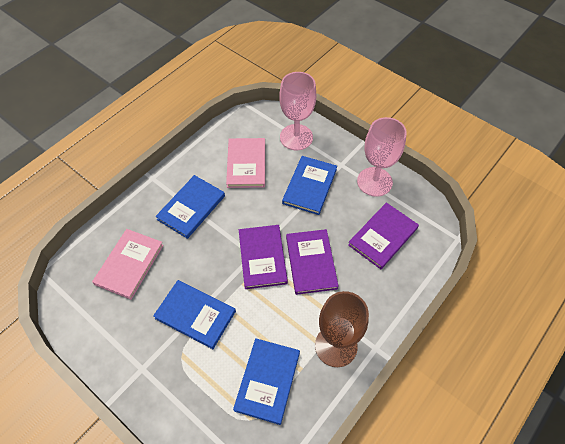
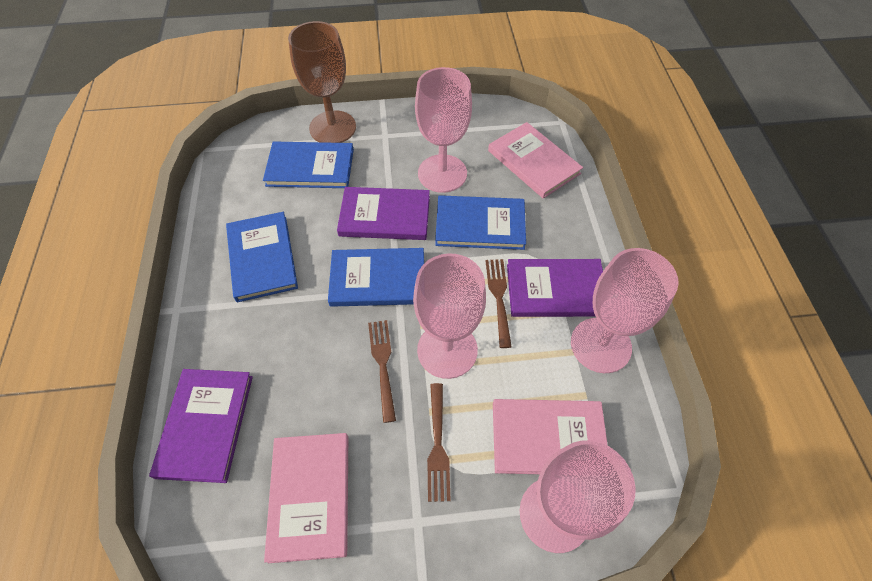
brown fork: 0 -> 3
pink book: 2 -> 3
pink goblet: 2 -> 4

